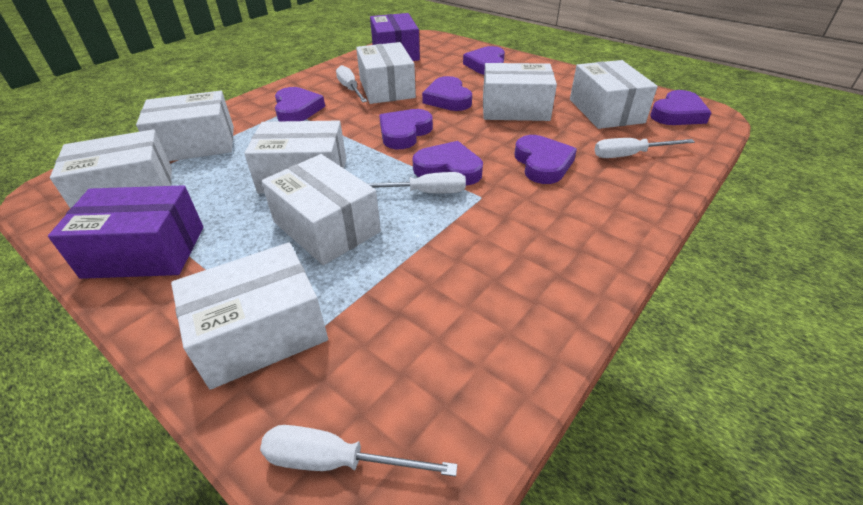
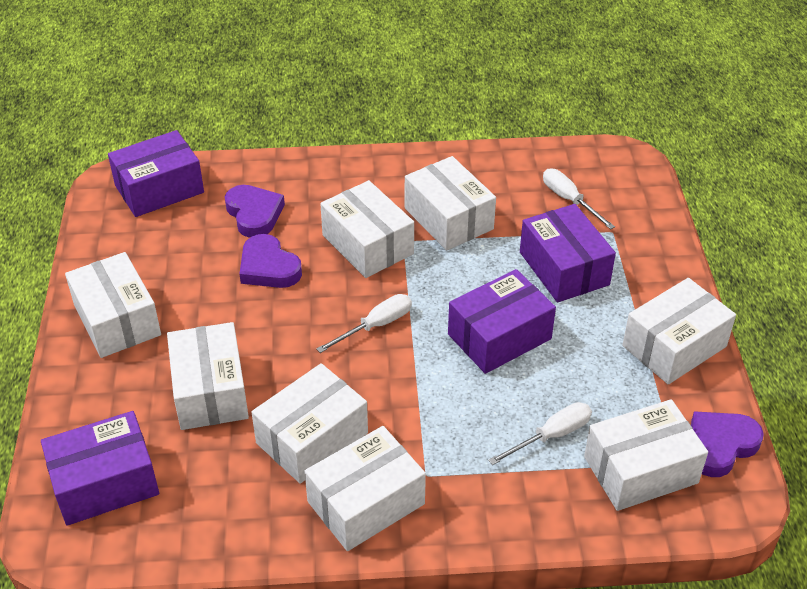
purple box: 2 -> 4
purple heart: 7 -> 3
white screwdriver: 4 -> 3

